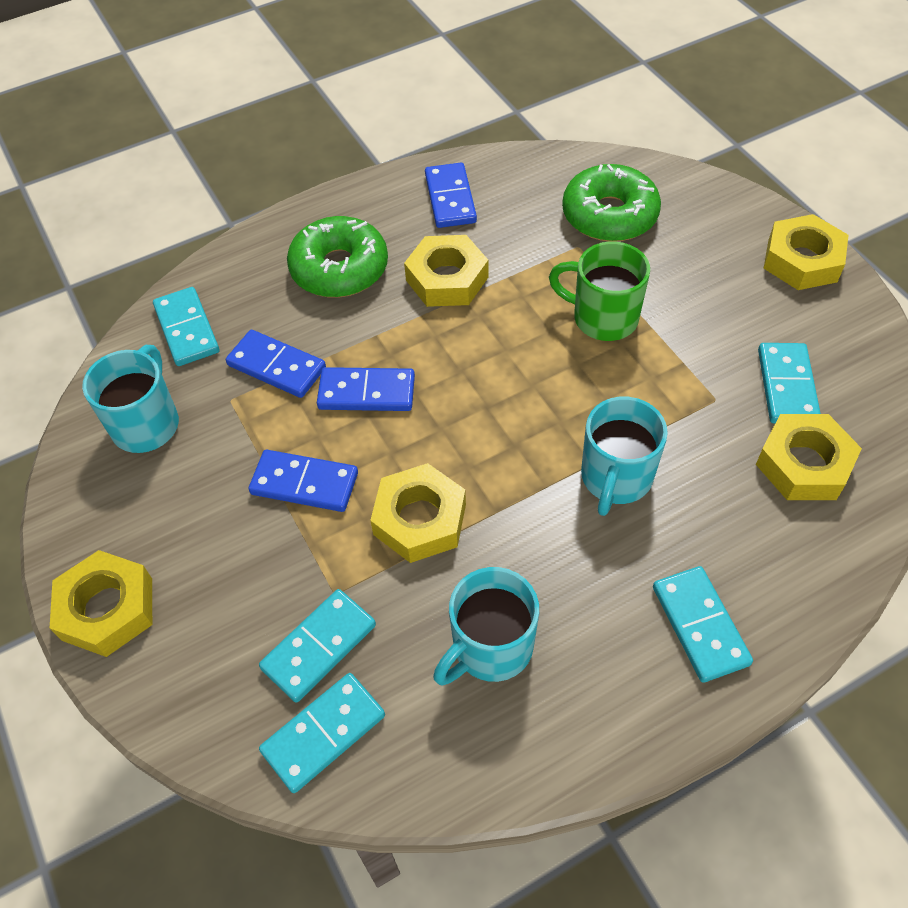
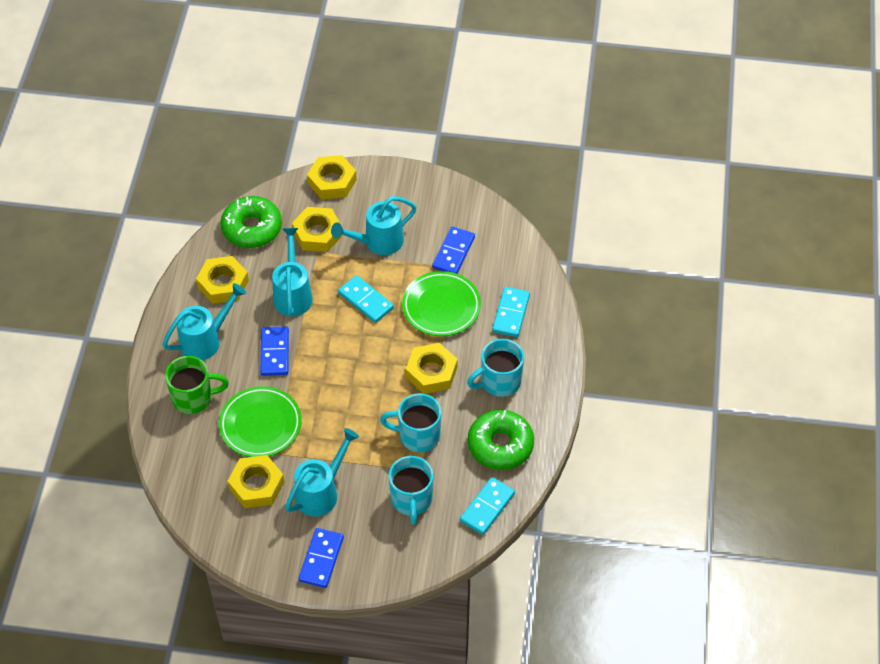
blue domino: 4 -> 3
green plate: 0 -> 2
turquoise domino: 5 -> 3
turquoise watering can: 0 -> 4

